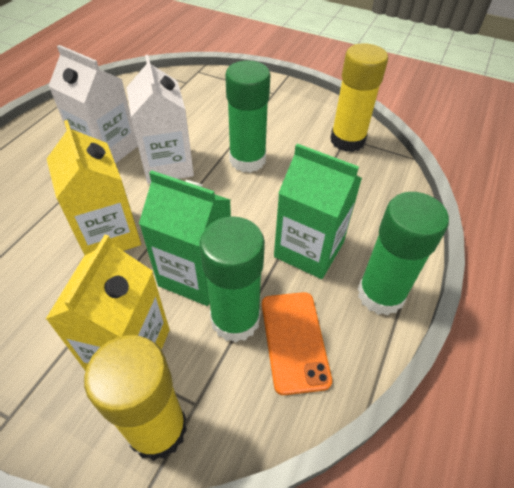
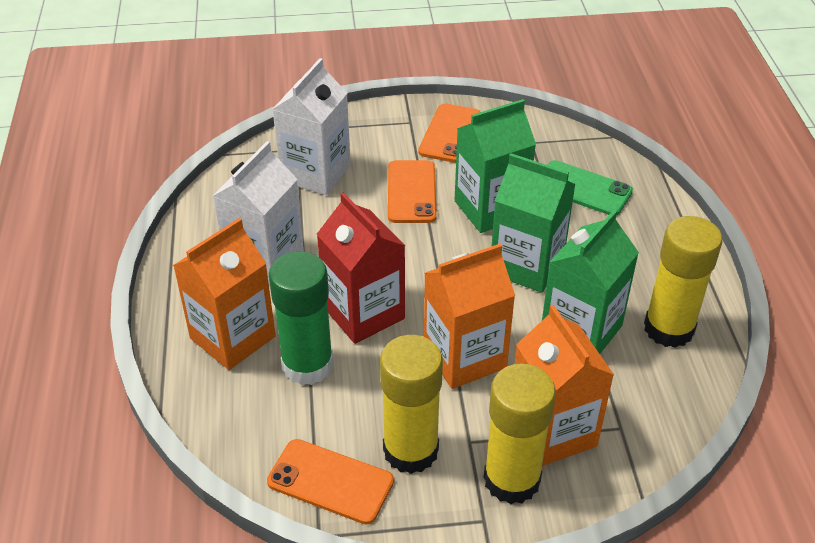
green carton: 2 -> 3
green glue stick: 3 -> 1
green phone: 0 -> 1
orange carton: 0 -> 3
orange phone: 1 -> 3
red carton: 0 -> 1
yellow carton: 2 -> 0
yellow glue stick: 2 -> 3

